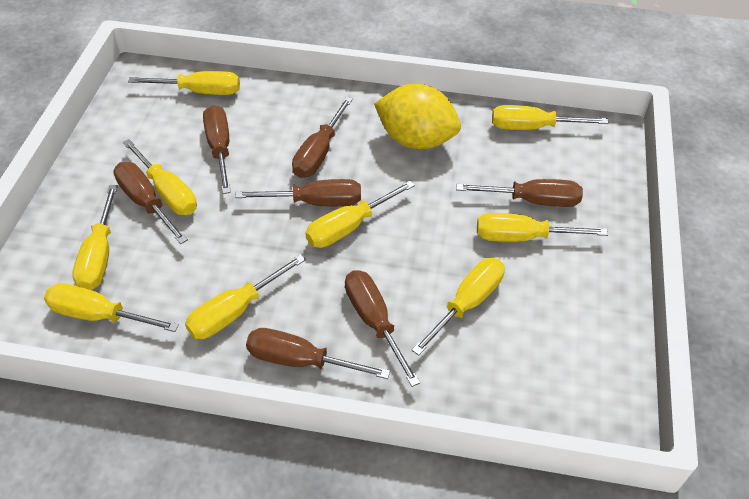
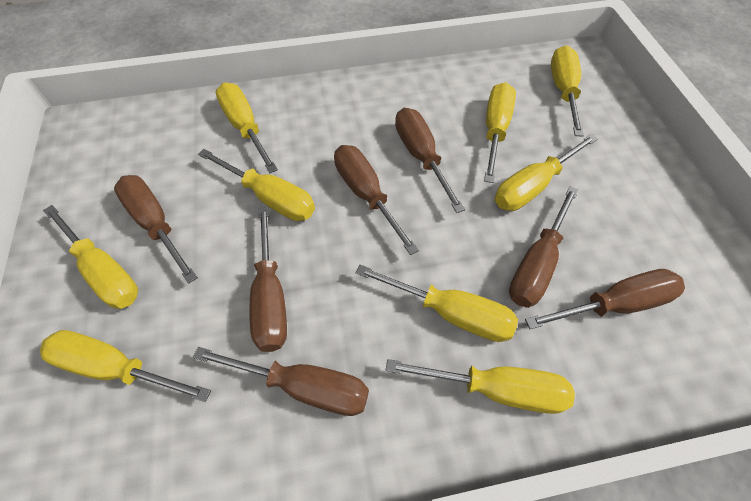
yellow lemon: 1 -> 0

